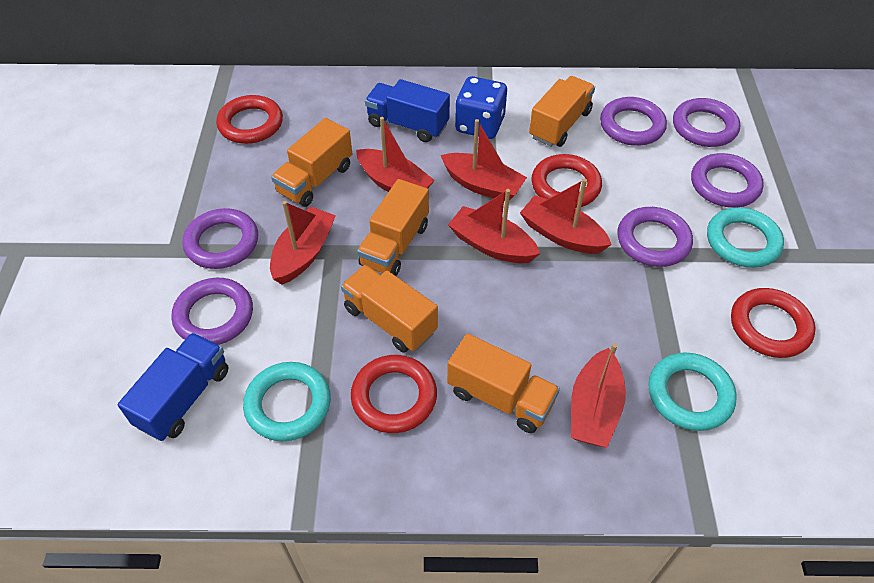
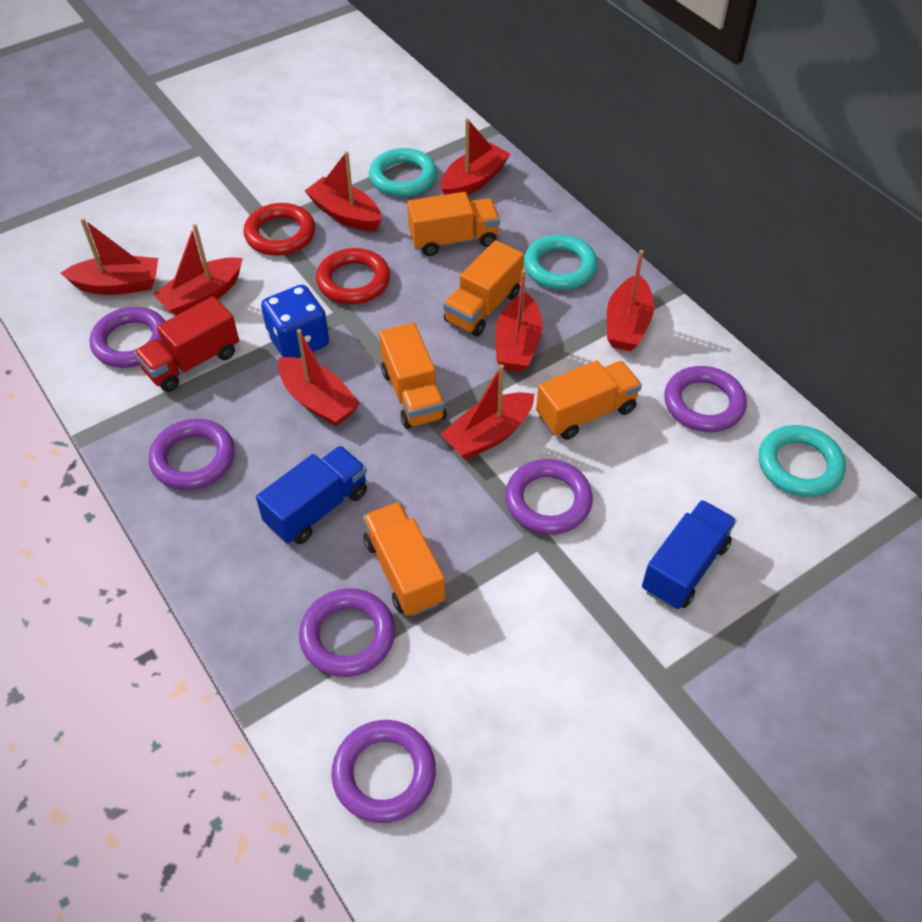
red boat: 6 -> 8
red ring: 4 -> 2
red truck: 0 -> 1

